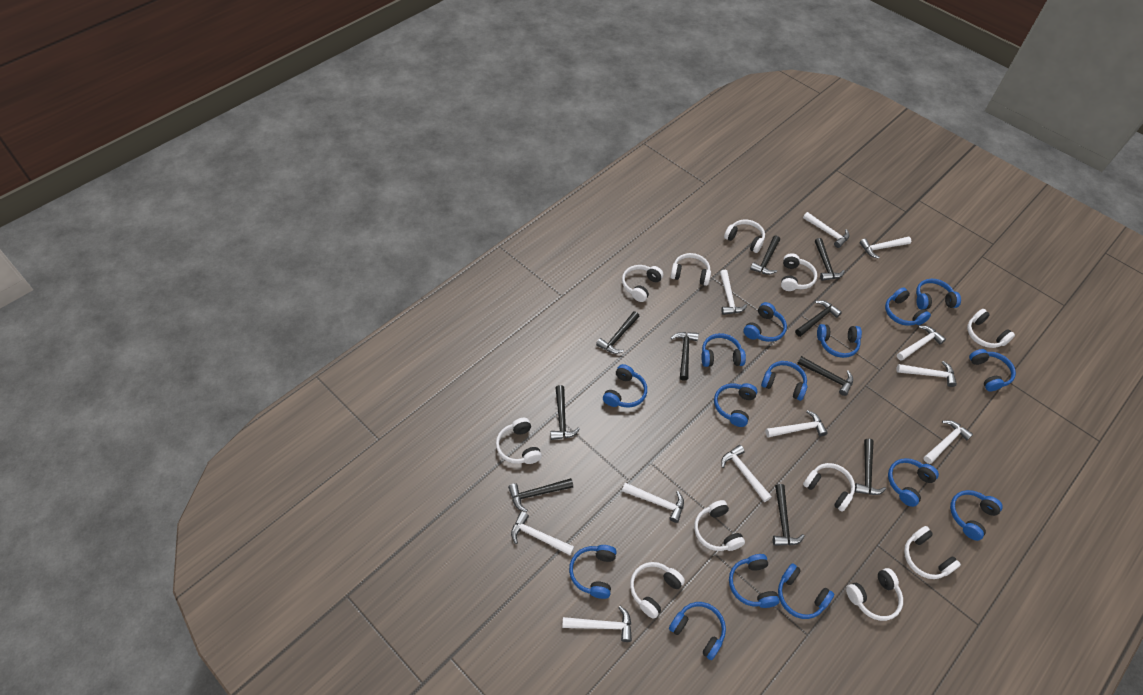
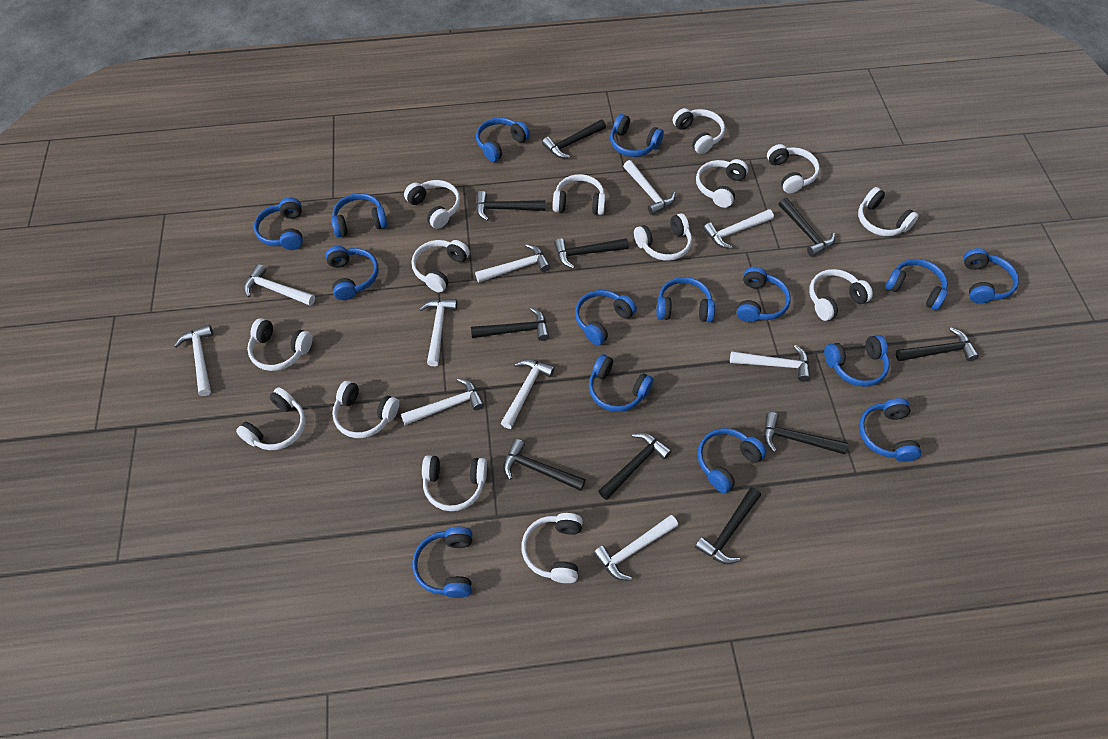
white hammer: 11 -> 10
white headphones: 11 -> 14

